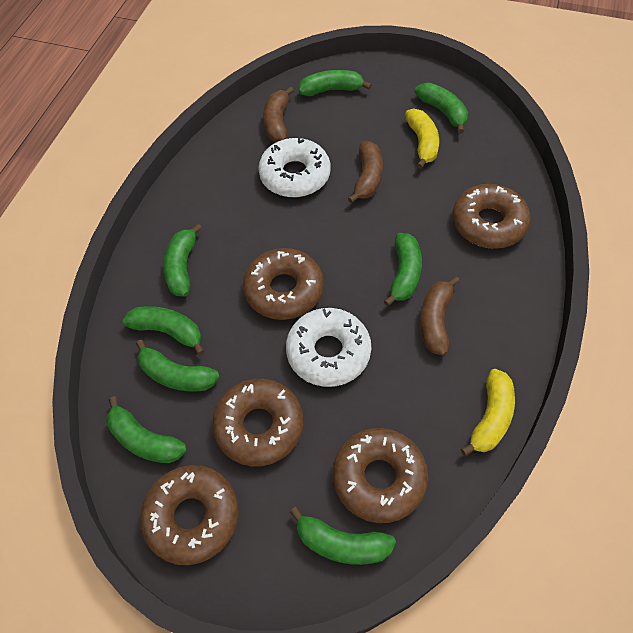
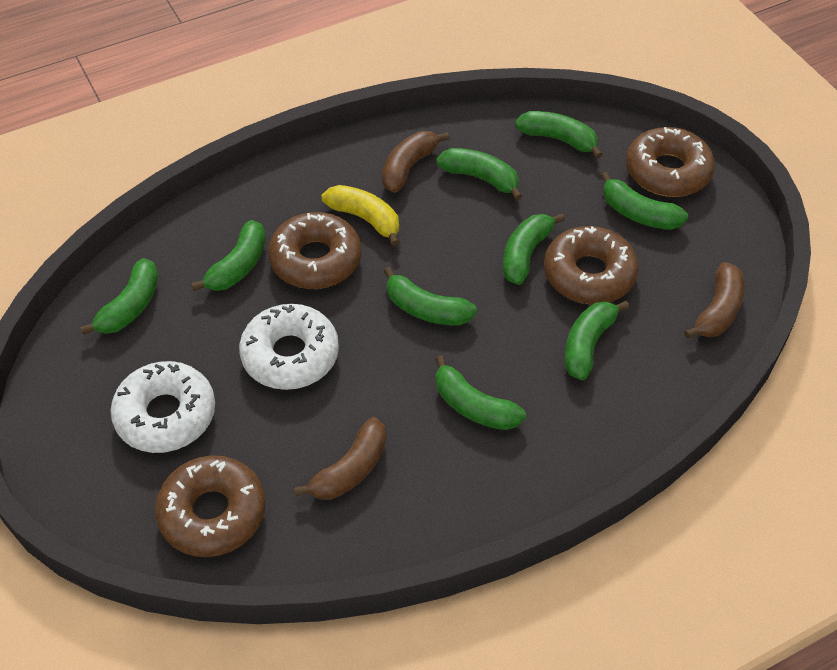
brown donut: 5 -> 4
green banana: 8 -> 9
yellow banana: 2 -> 1

